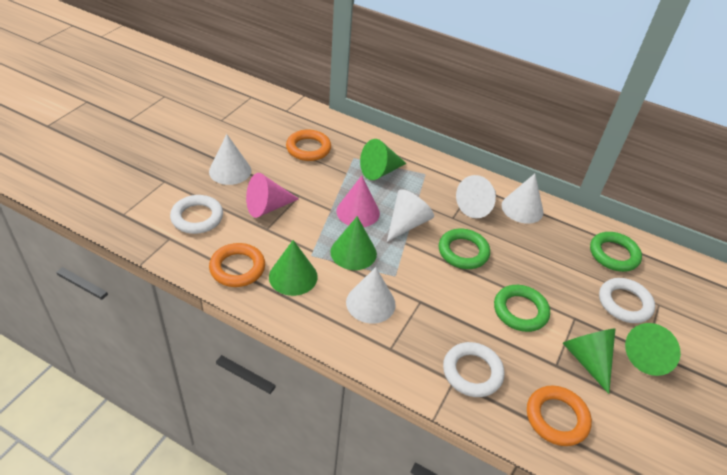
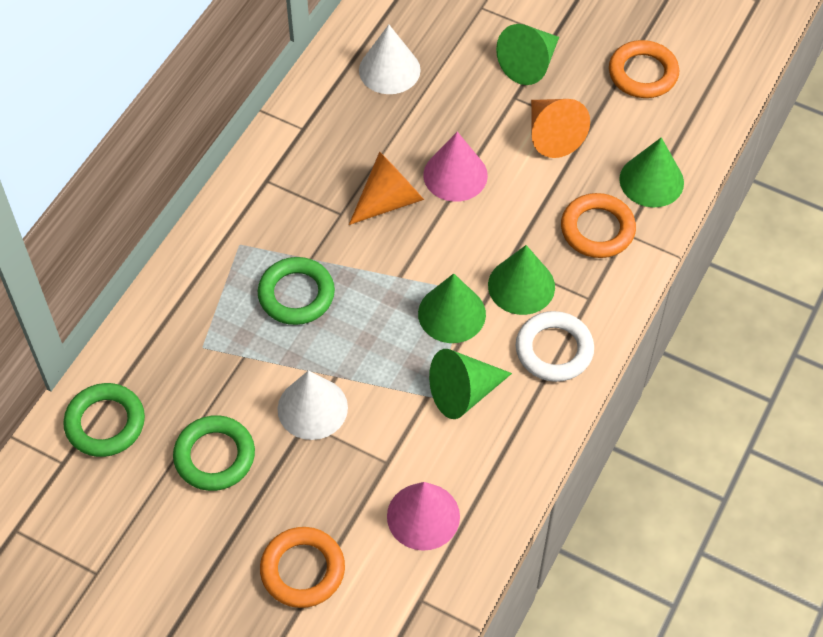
orange cone: 0 -> 2
white cone: 5 -> 2
white ring: 3 -> 1

